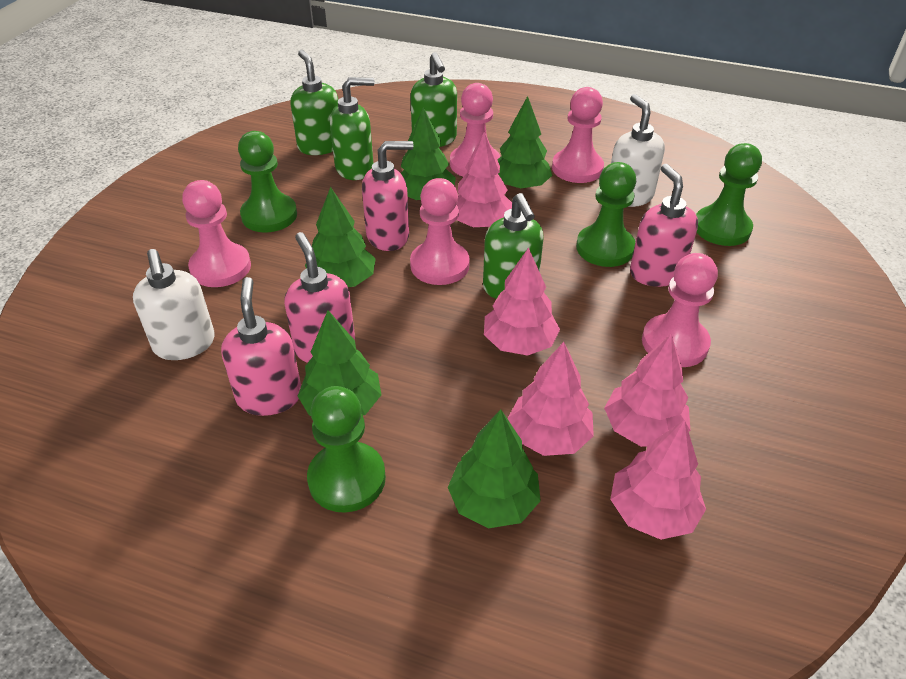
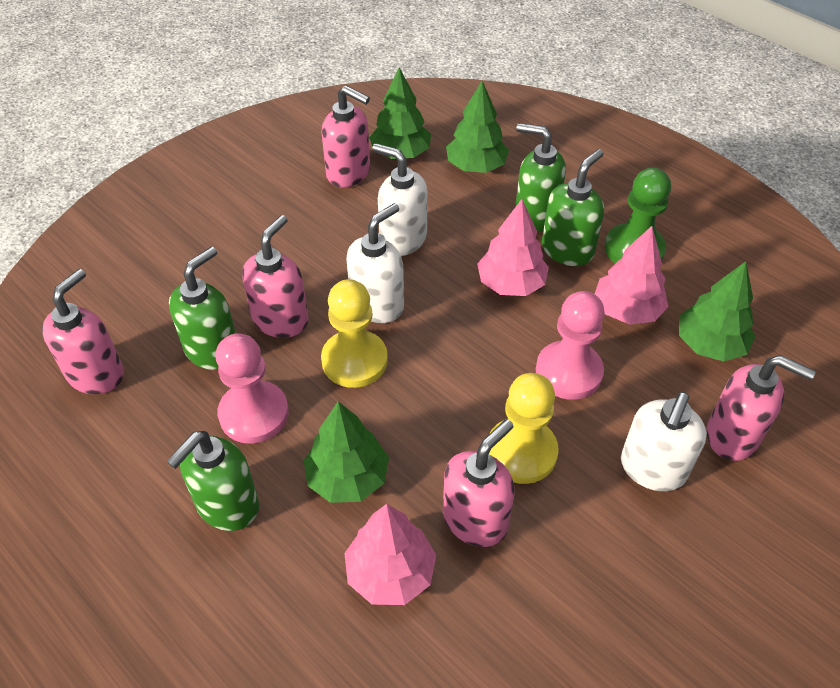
green pawn: 4 -> 1
green tree: 5 -> 4
pink pawn: 5 -> 2
pink soap dispenser: 4 -> 5
pink tree: 5 -> 3
white soap dispenser: 2 -> 3
yellow pawn: 0 -> 2

